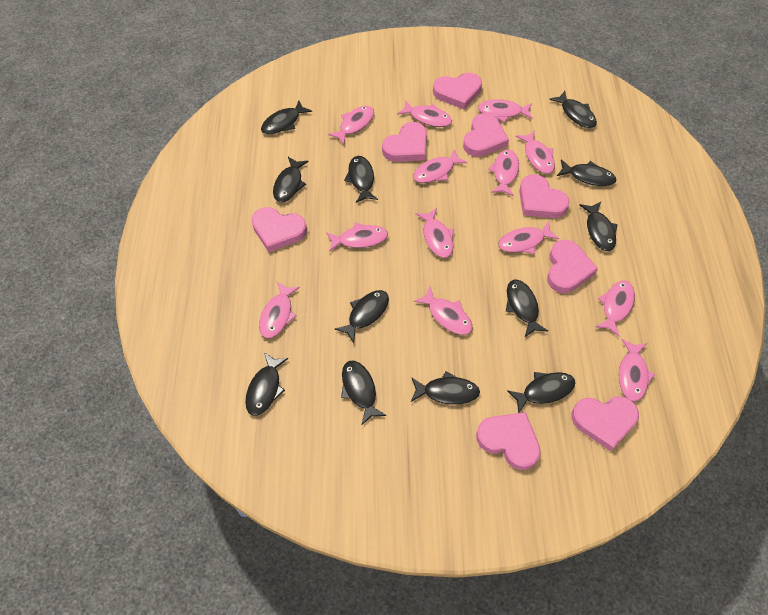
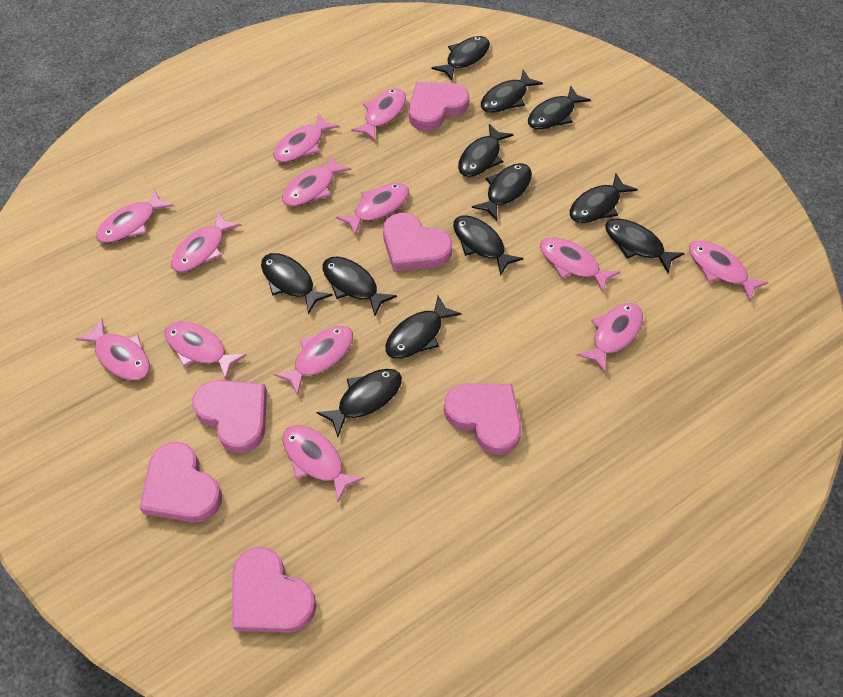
pink heart: 8 -> 6

